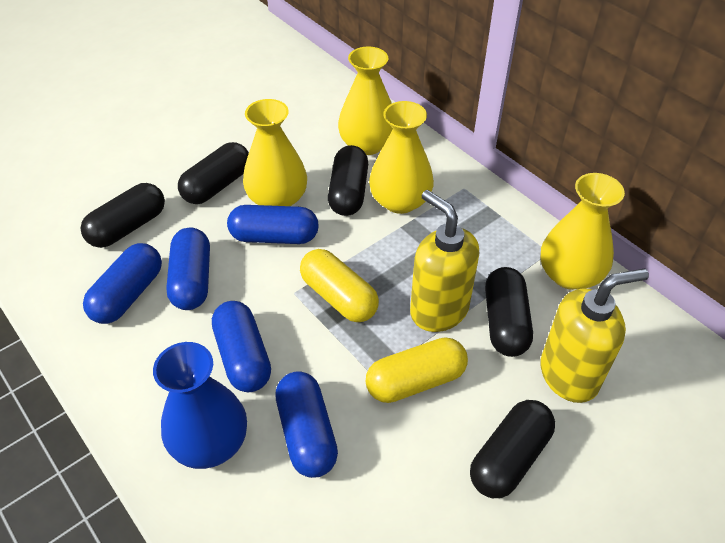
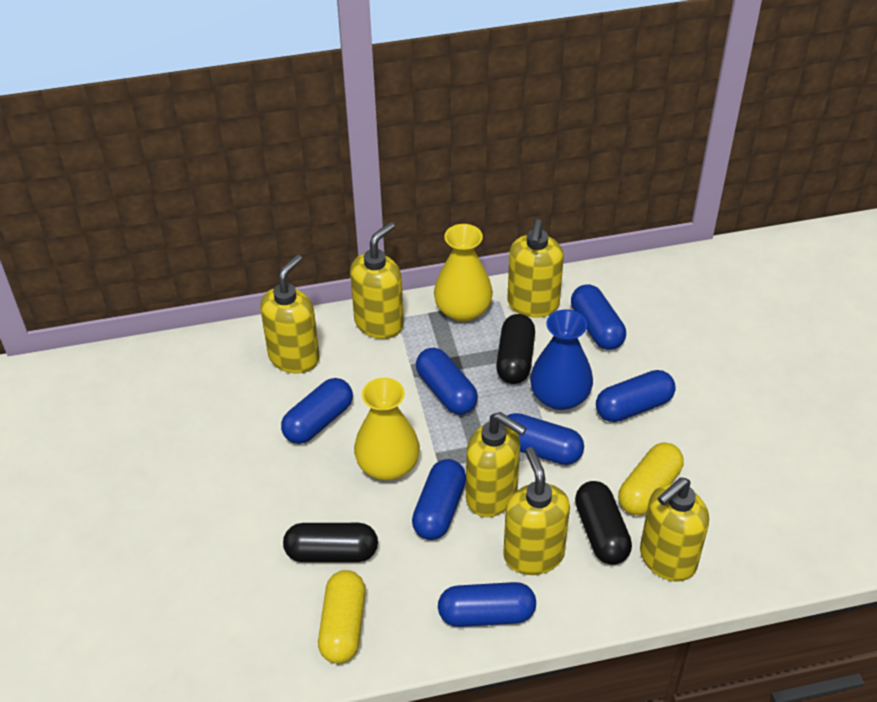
black capsule: 5 -> 3
blue capsule: 5 -> 7
yellow soap dispenser: 2 -> 6
yellow vase: 4 -> 2

